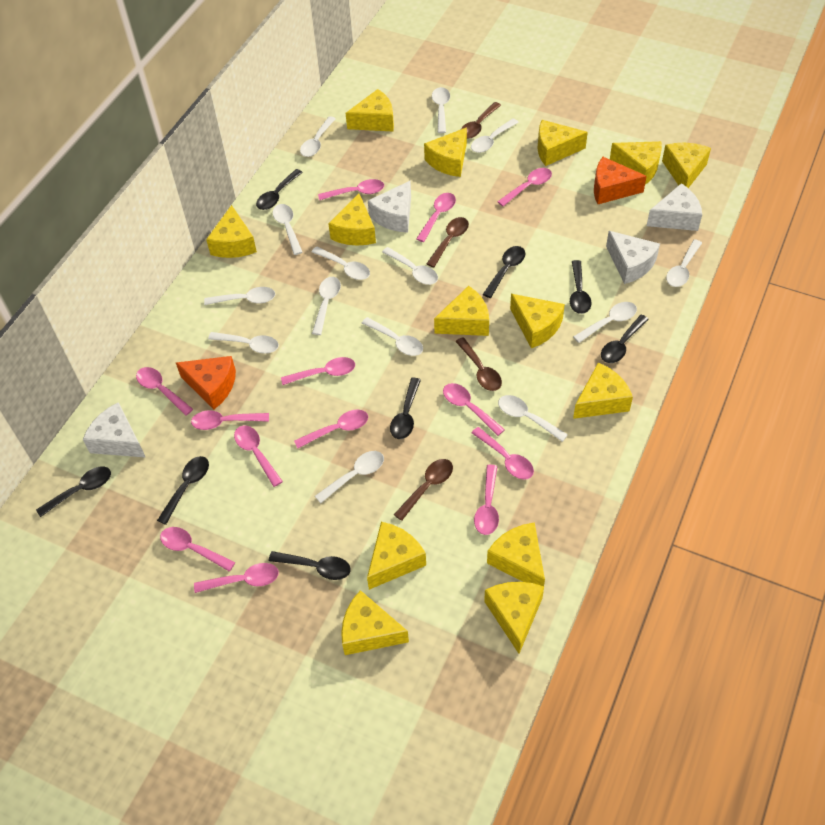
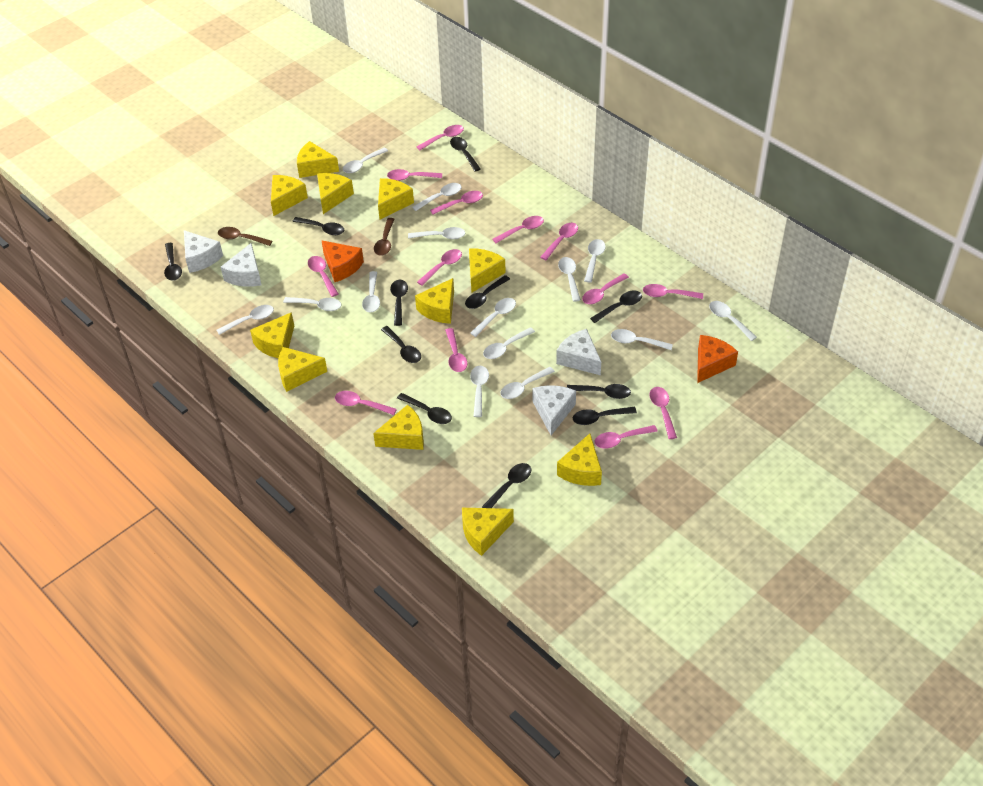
black spoon: 8 -> 11
brown spoon: 4 -> 2
yellow cheese: 14 -> 11

